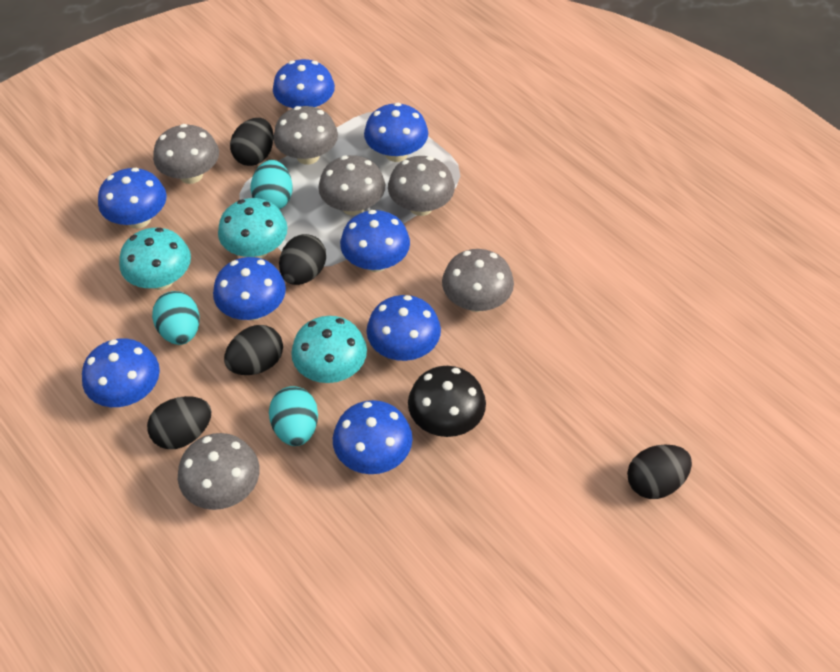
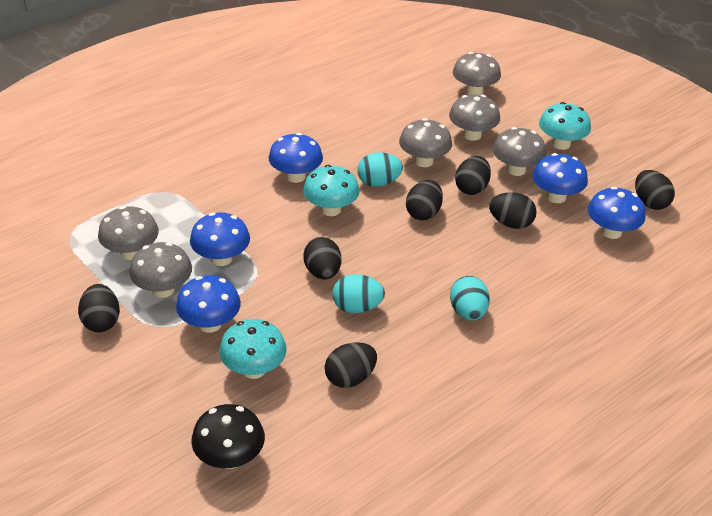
black egg: 5 -> 7
blue mushroom: 8 -> 5

